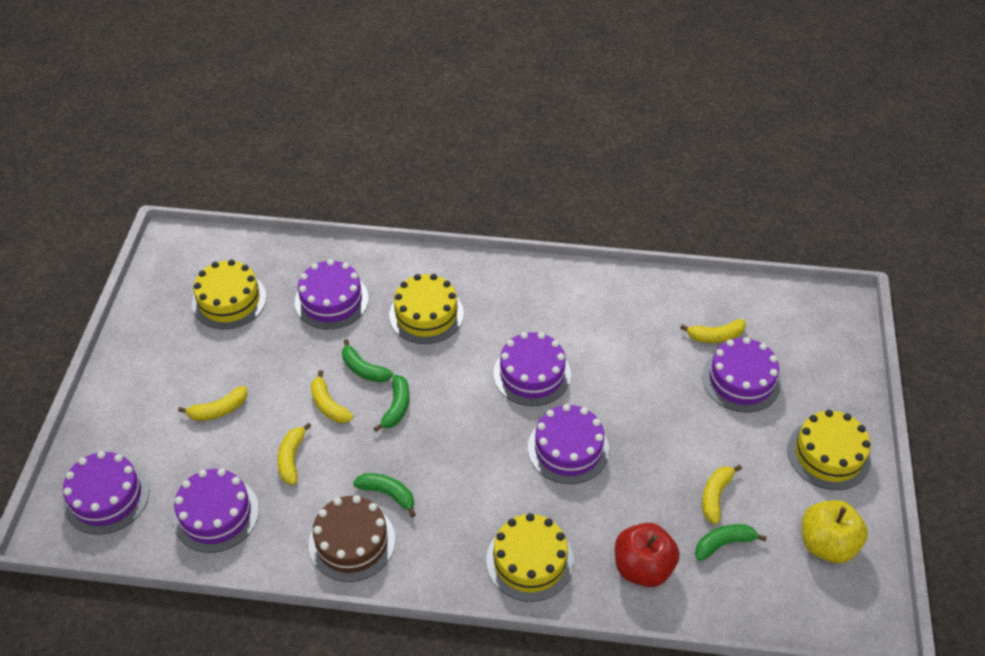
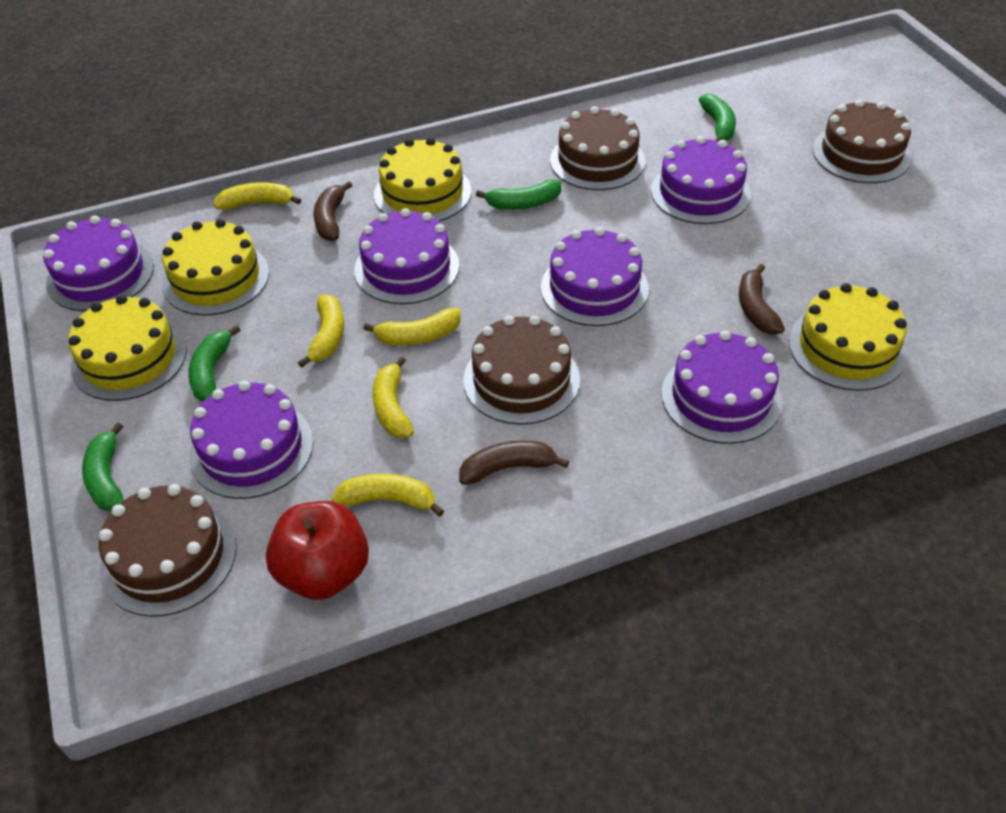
brown banana: 0 -> 3
brown cake: 1 -> 4
yellow apple: 1 -> 0

